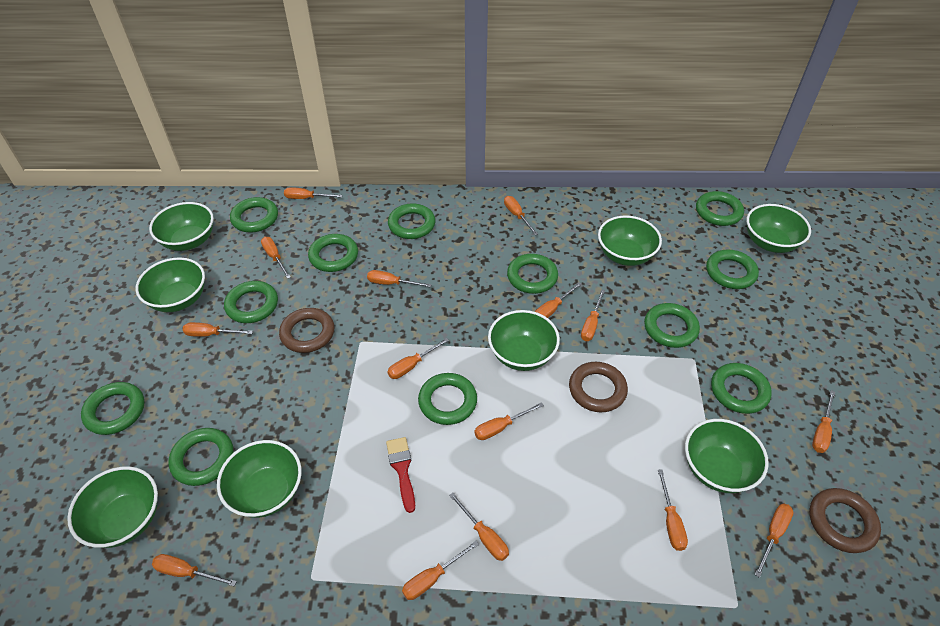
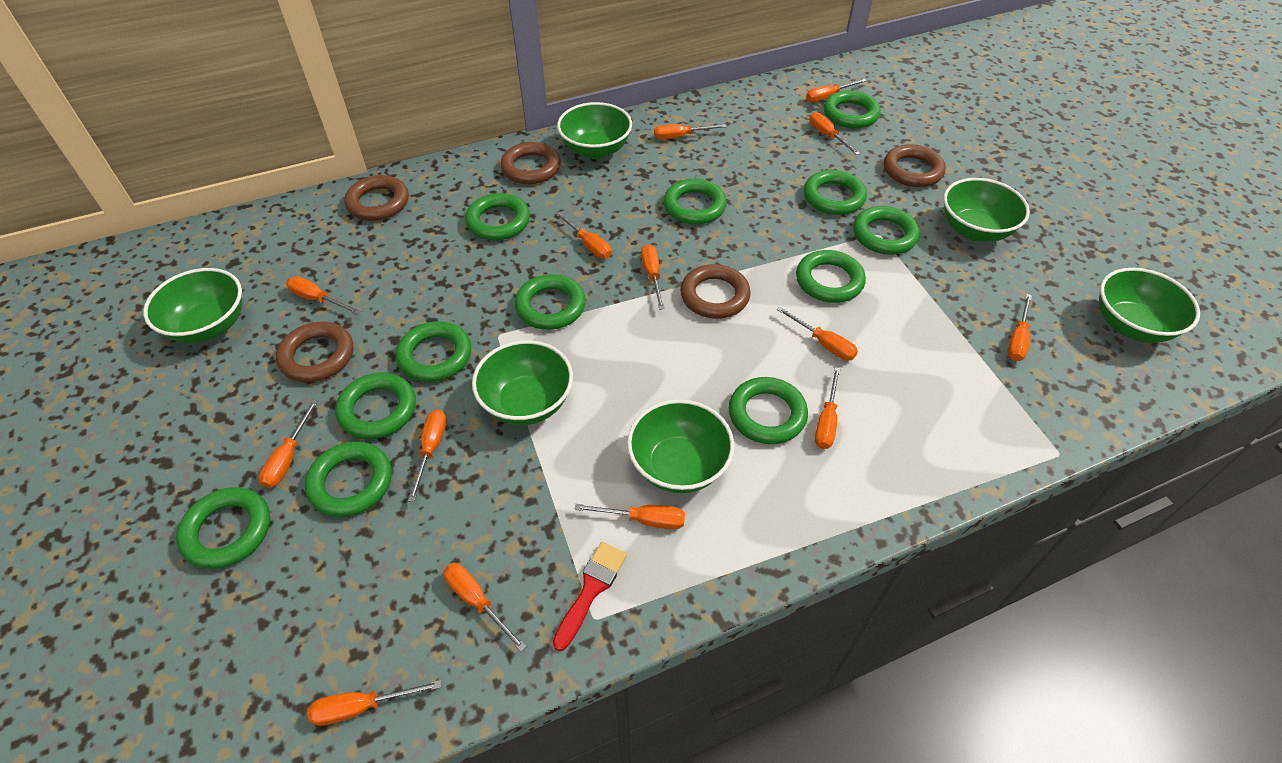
brown ring: 3 -> 5
green bowl: 8 -> 6
orange screwdriver: 15 -> 14

